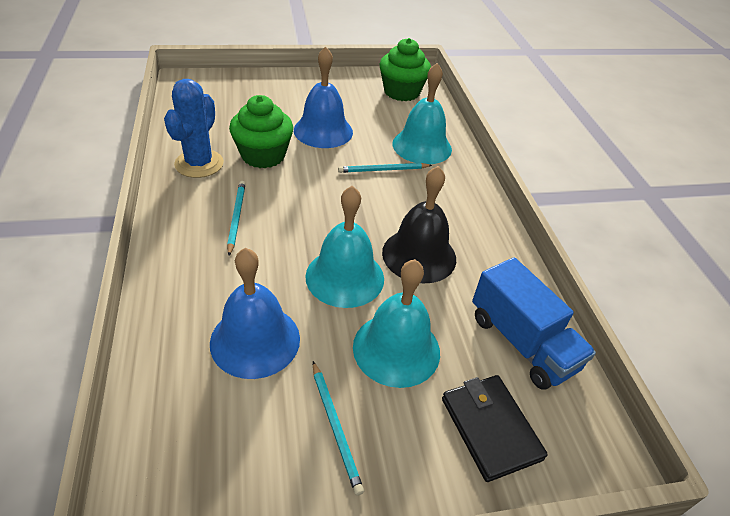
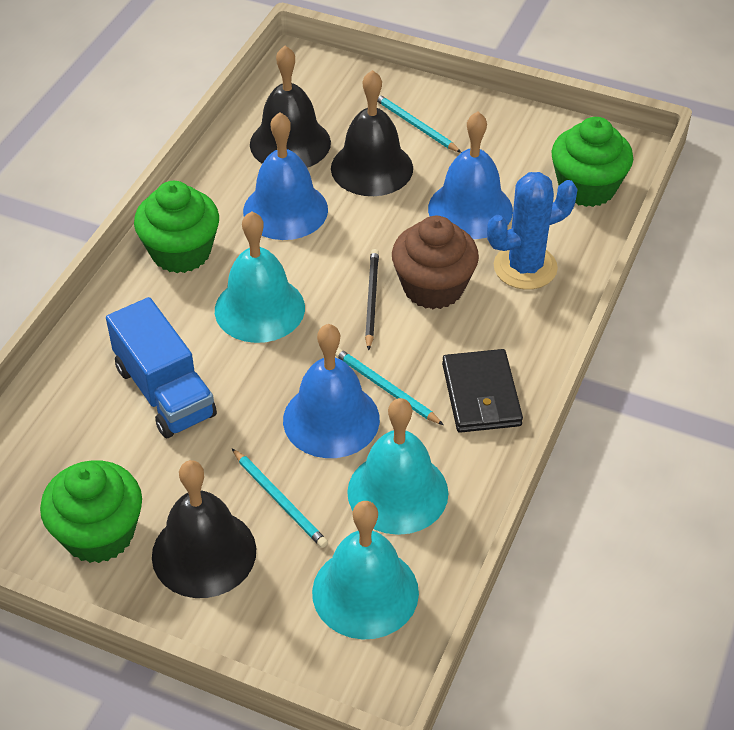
black bell: 1 -> 3
black pencil: 0 -> 1
blue bell: 2 -> 3
brown cupcake: 0 -> 1
green cupcake: 2 -> 3

